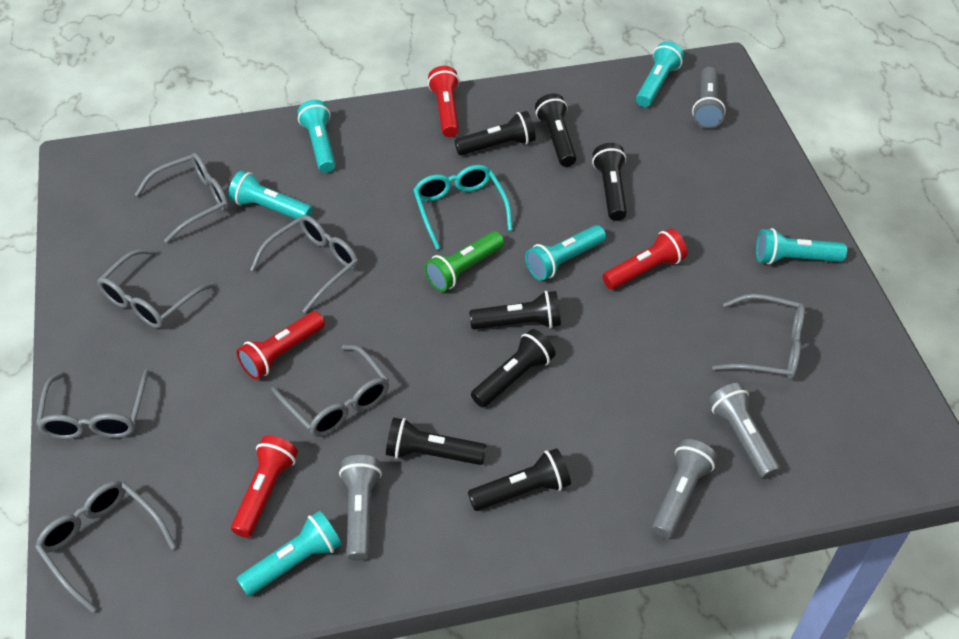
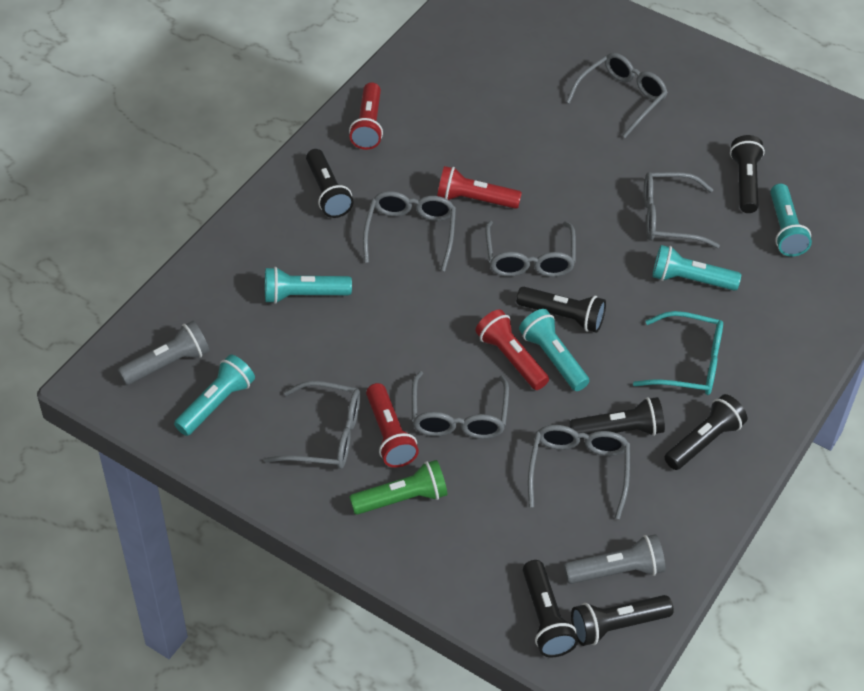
grey flashlight: 4 -> 2
turquoise flashlight: 6 -> 5

